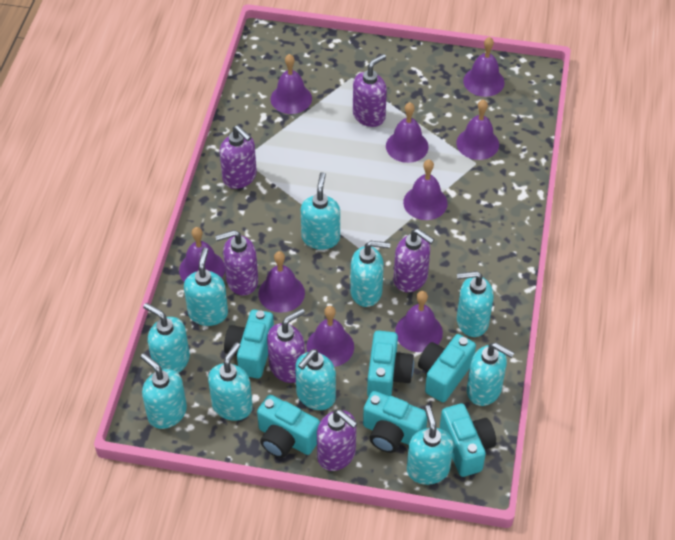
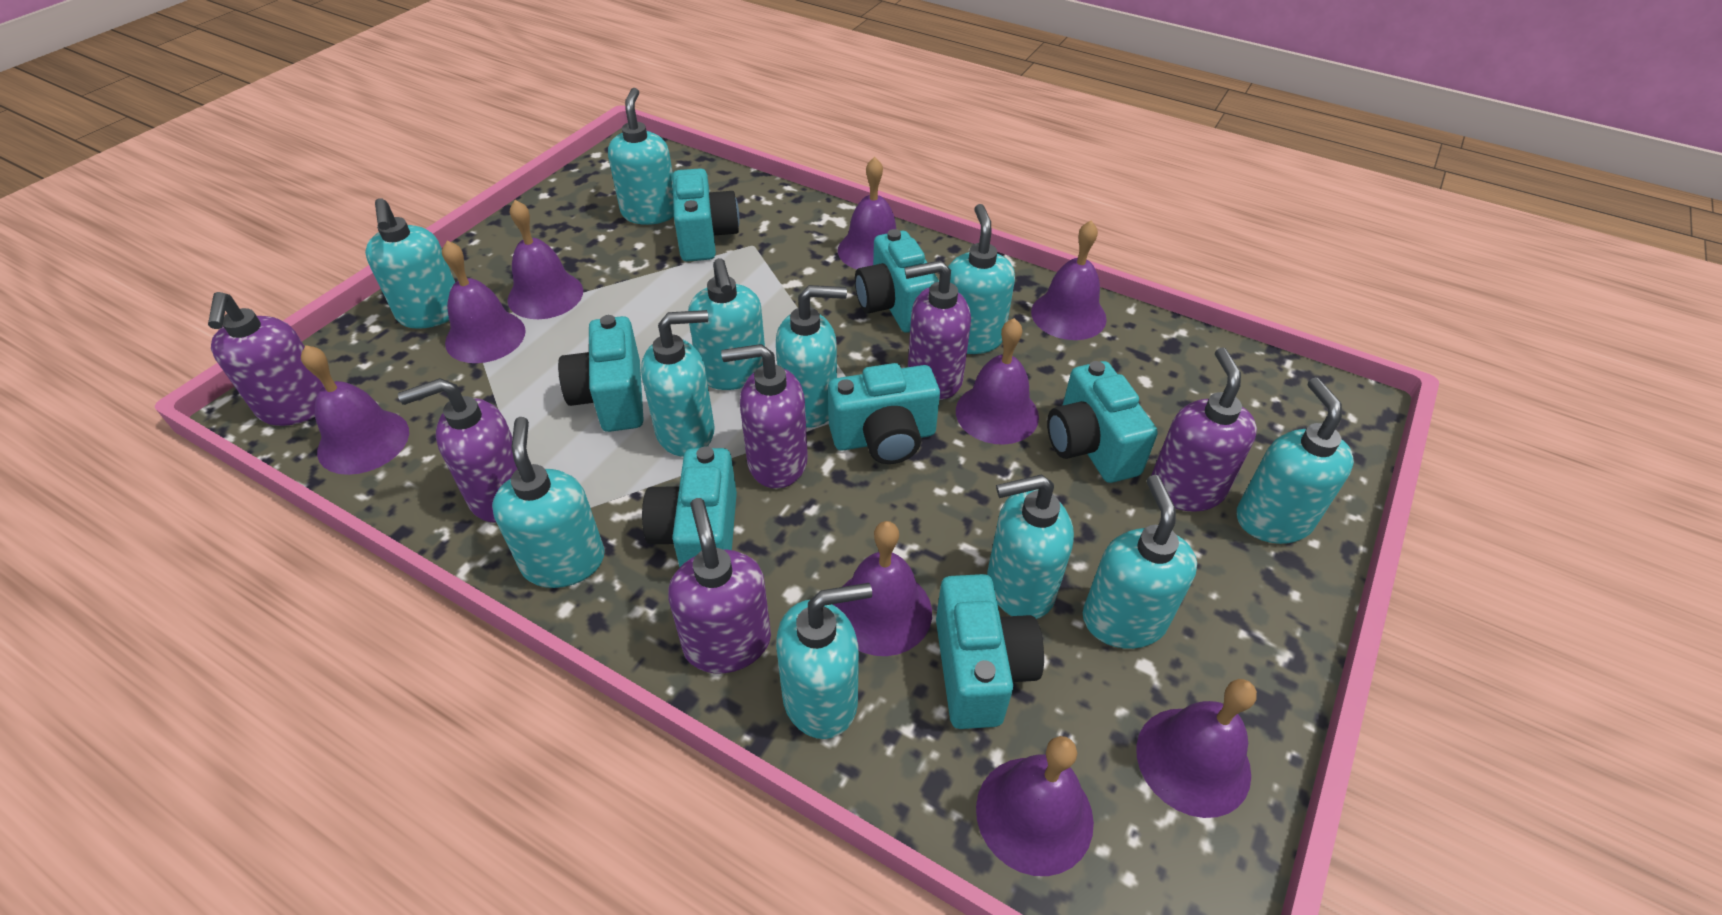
turquoise camera: 6 -> 7
turquoise soap dispenser: 10 -> 11

